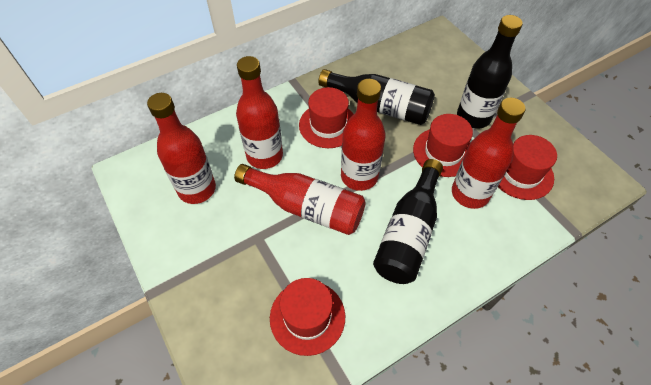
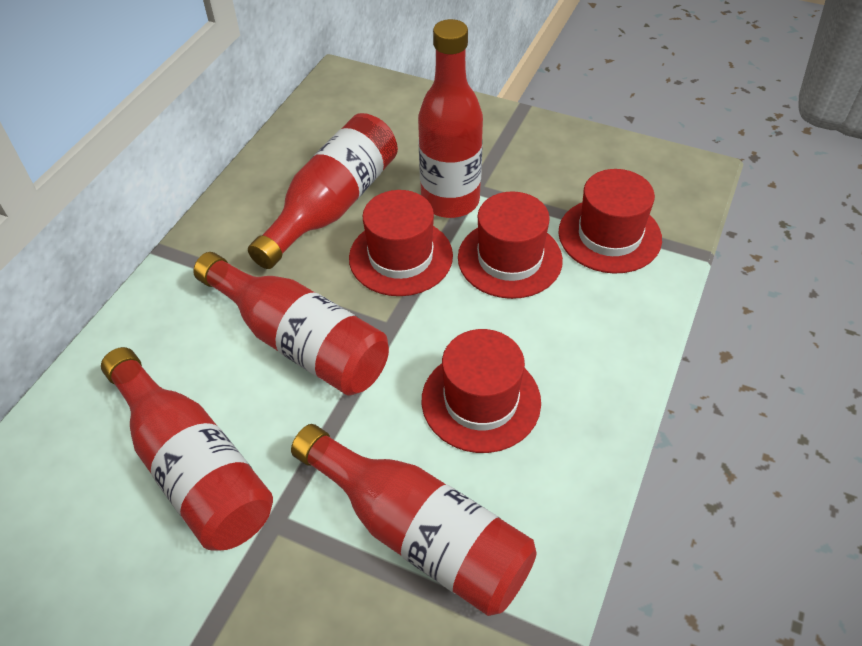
black bottle: 3 -> 0

